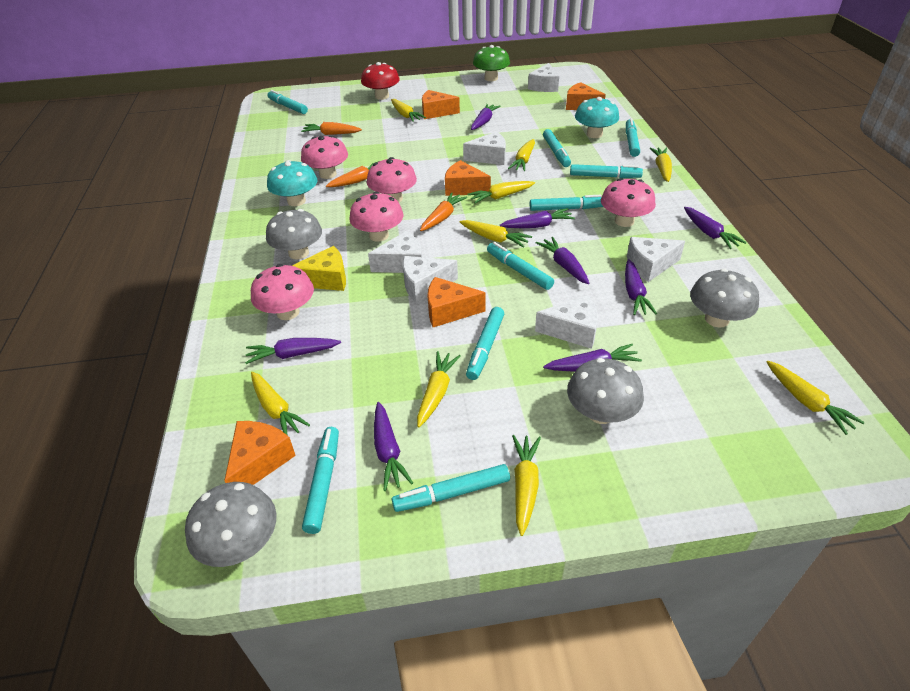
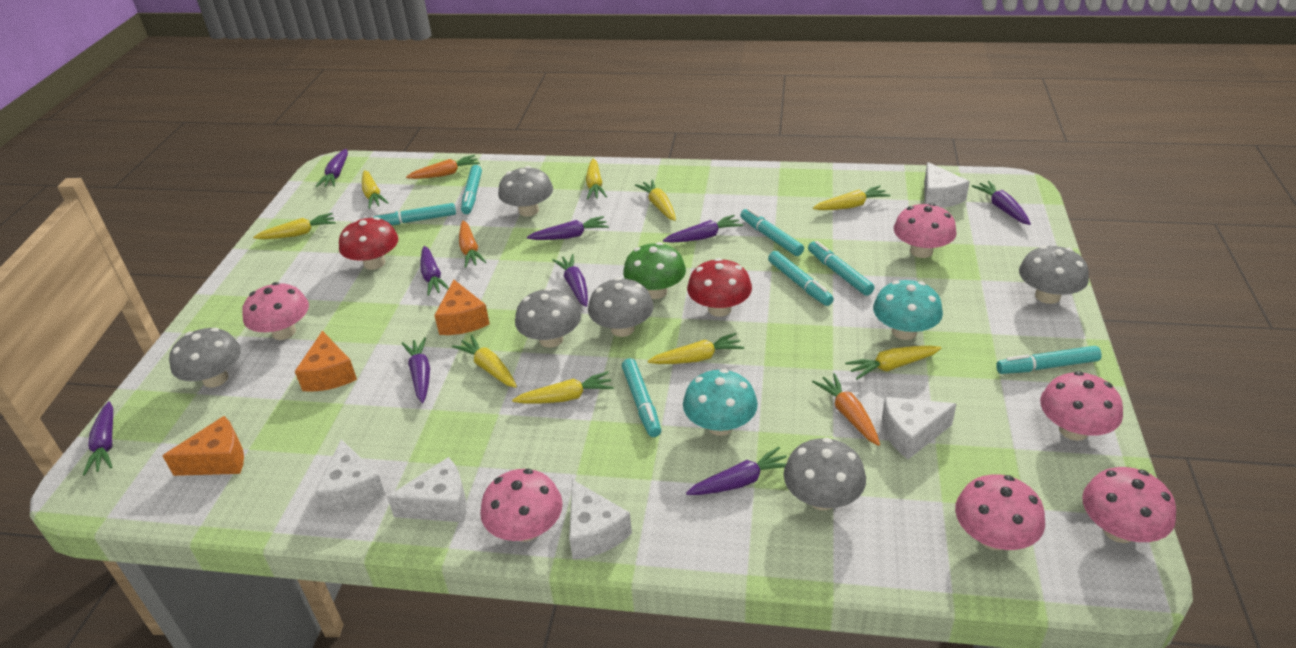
grey mushroom: 4 -> 6
orange cheese: 5 -> 3
pink mushroom: 5 -> 6
purple carrot: 8 -> 9
red mushroom: 1 -> 2
turquoise marker: 9 -> 7
white cheese: 6 -> 5
yellow cheese: 1 -> 0

